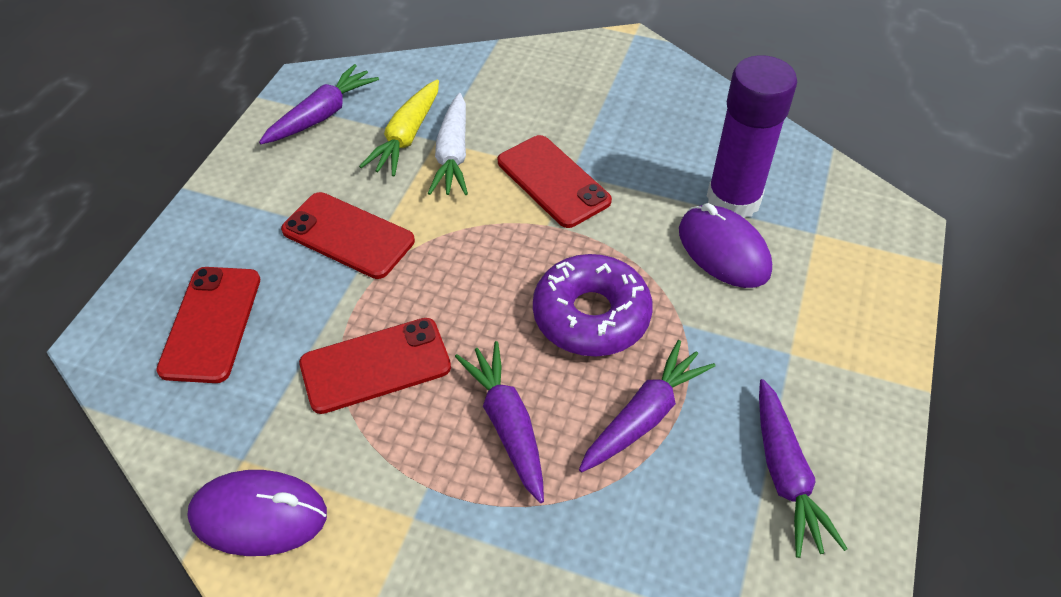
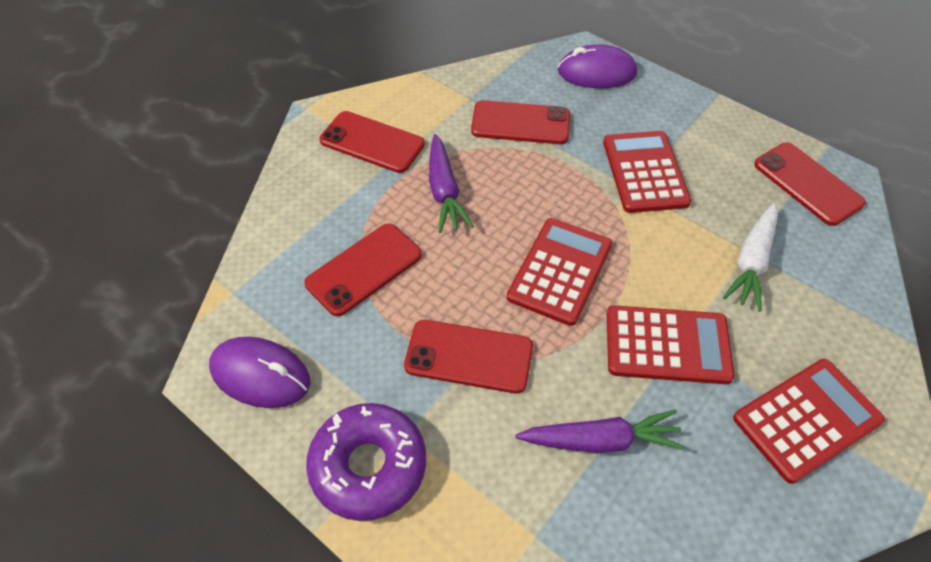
purple carrot: 4 -> 2
purple glue stick: 1 -> 0
red calculator: 0 -> 4
red phone: 4 -> 5
yellow carrot: 1 -> 0

